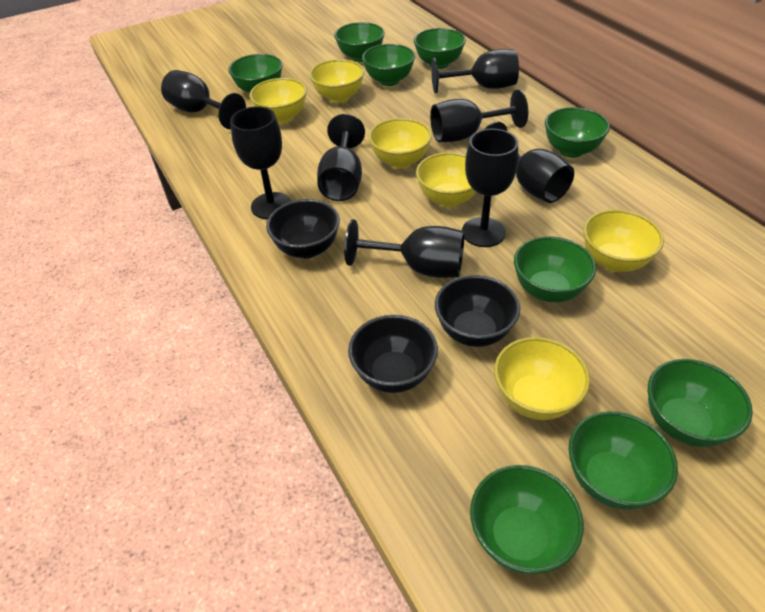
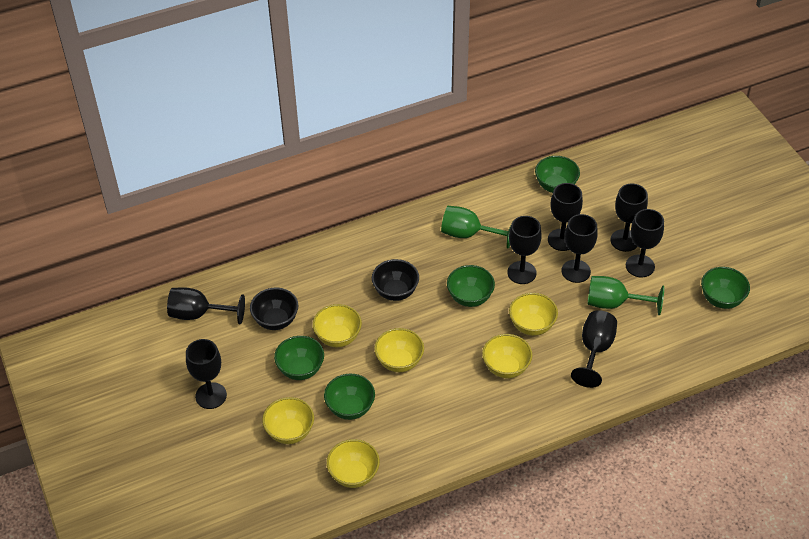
black bowl: 3 -> 2
green bowl: 9 -> 5
green goblet: 0 -> 2

